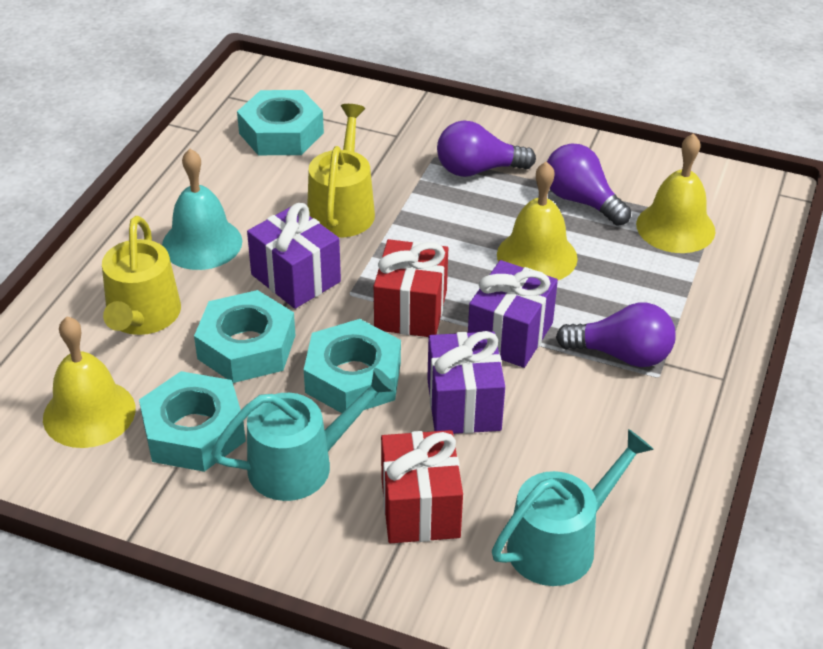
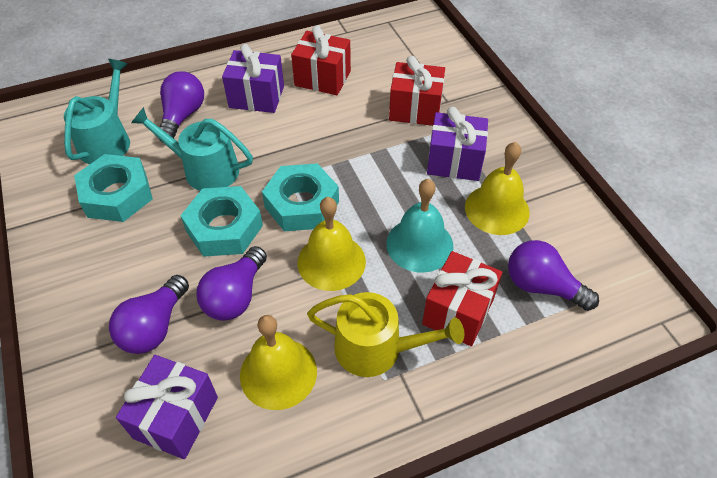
purple light bulb: 3 -> 4
red gift: 2 -> 3
turquoise nut: 4 -> 3
yellow watering can: 2 -> 1

